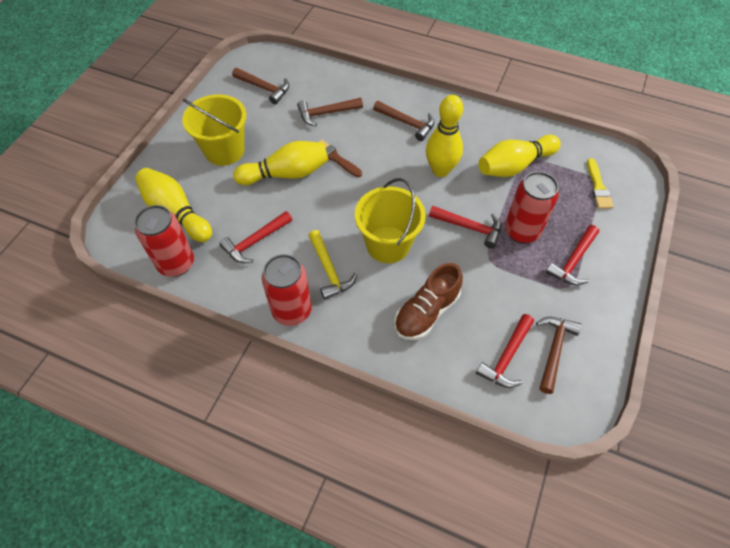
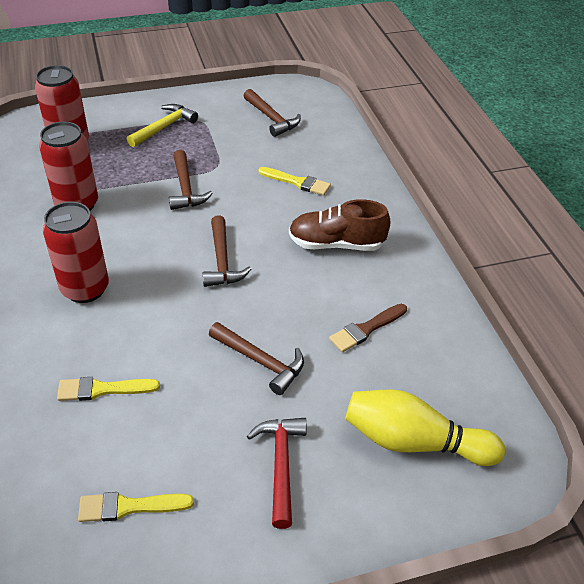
red hammer: 4 -> 1
yellow bowling pin: 4 -> 1
yellow brush: 1 -> 3
yellow bucket: 2 -> 0

